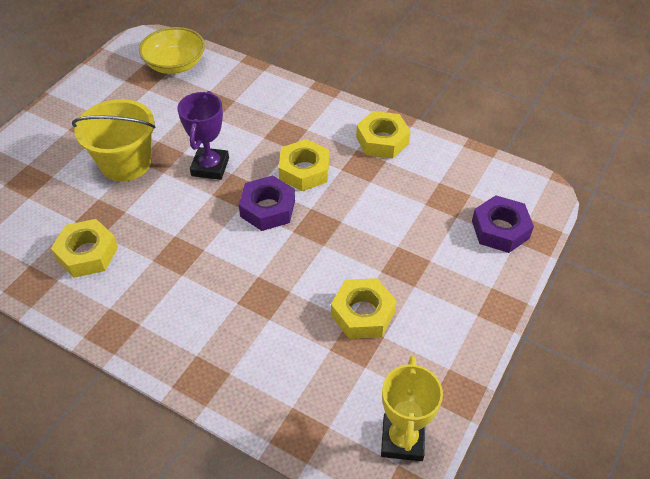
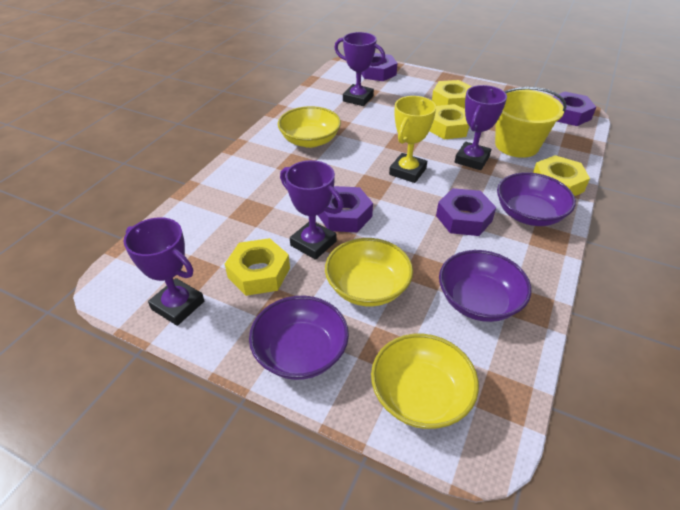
purple bowl: 0 -> 3
purple nut: 2 -> 4
purple trophy: 1 -> 4
yellow bowl: 1 -> 3

